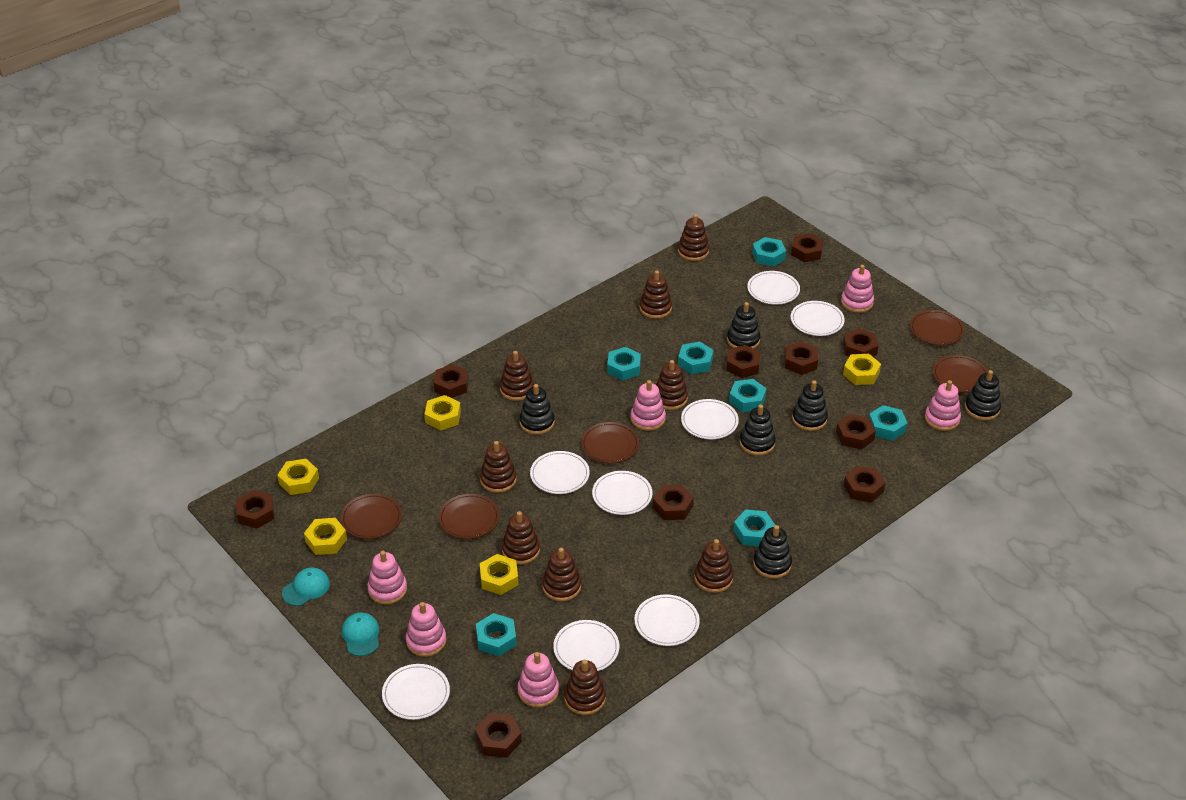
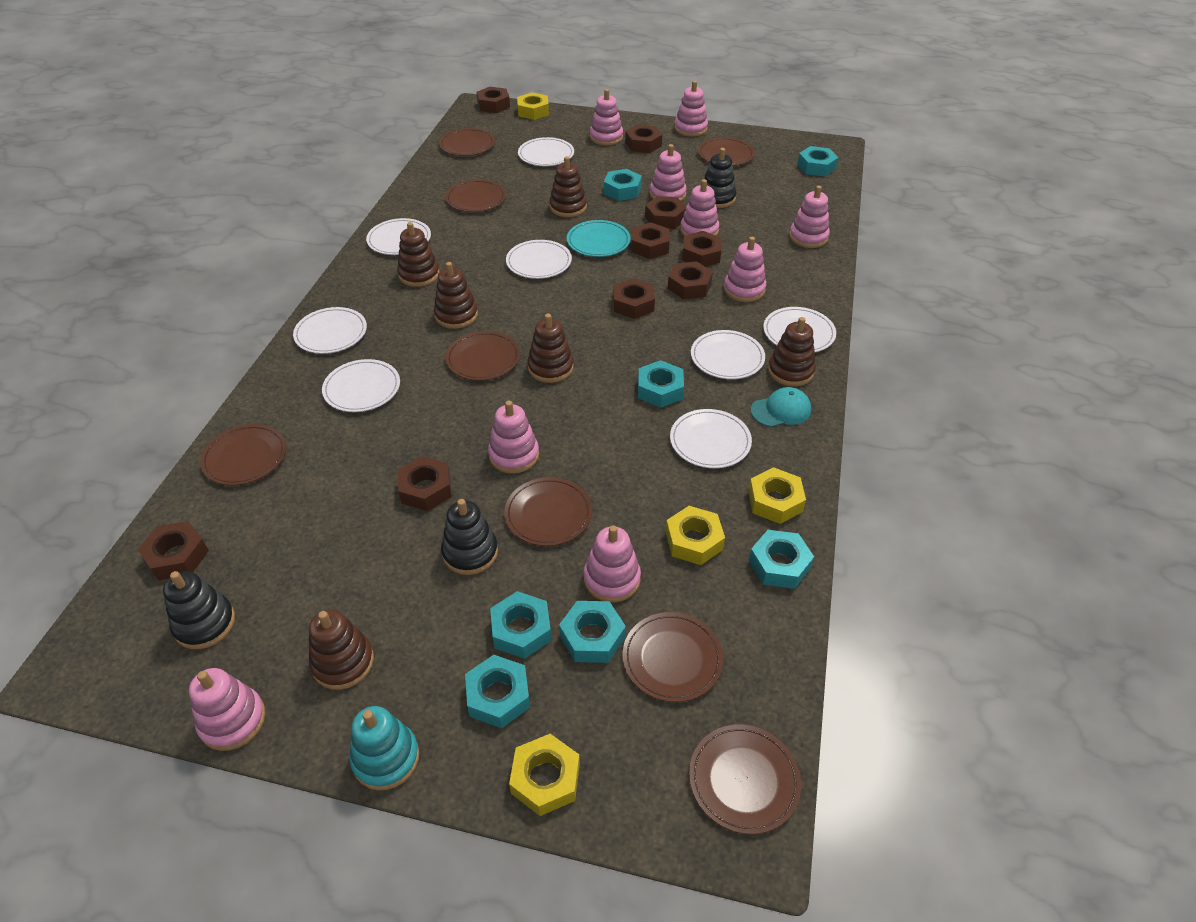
black stacking toy: 6 -> 3
brown nut: 10 -> 9
brown plate: 5 -> 8
brown stacking toy: 9 -> 6
pink stacking toy: 6 -> 9
turquoise cap: 2 -> 1
turquoise plate: 0 -> 1
turquoise stacking toy: 0 -> 1
yellow nut: 5 -> 4

